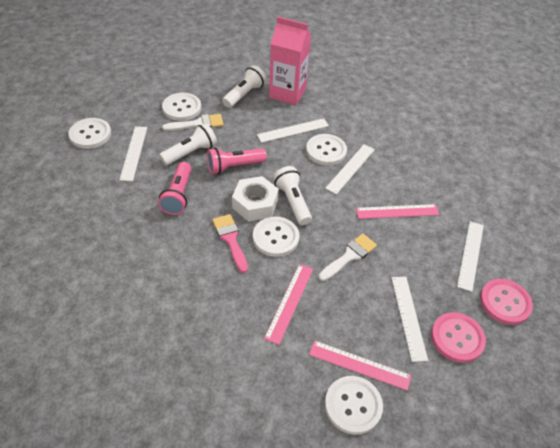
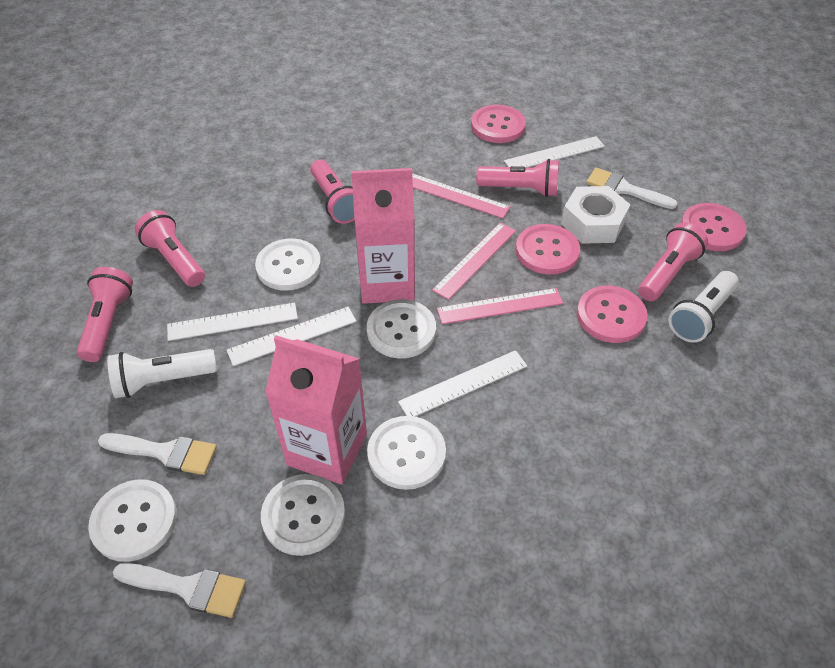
pink brush: 1 -> 0
pink button: 2 -> 4
pink carton: 1 -> 2
pink flashlight: 2 -> 5
white brush: 2 -> 3
white flashlight: 3 -> 2
white ruler: 5 -> 4

